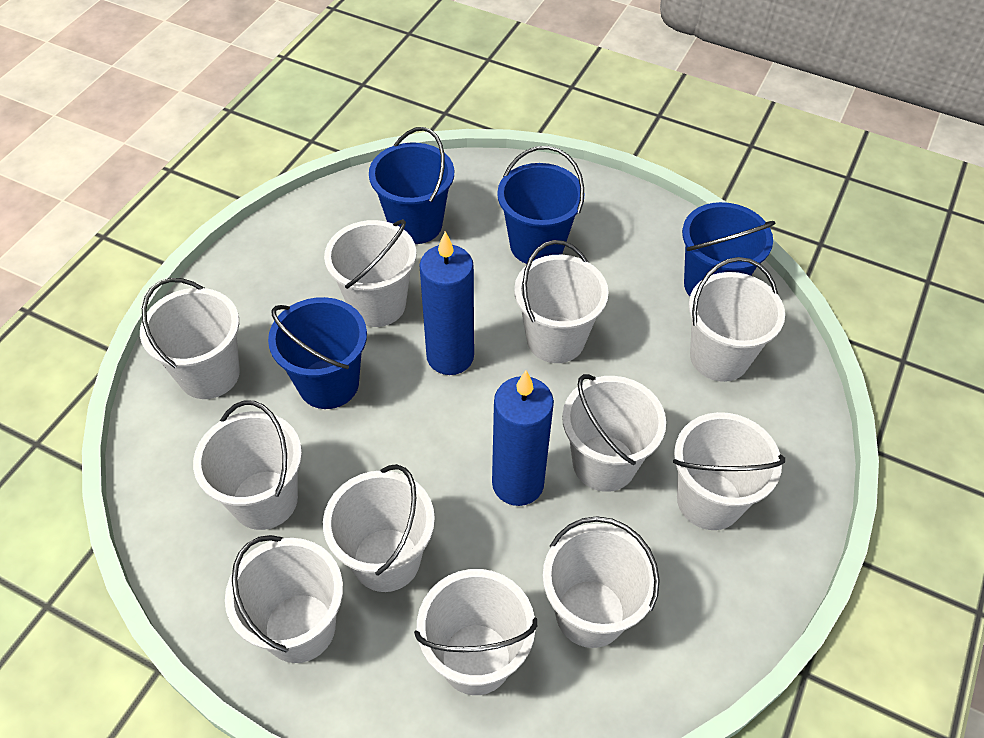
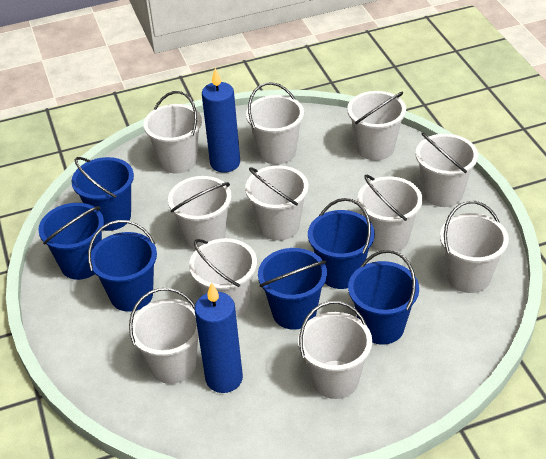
blue bucket: 4 -> 6

